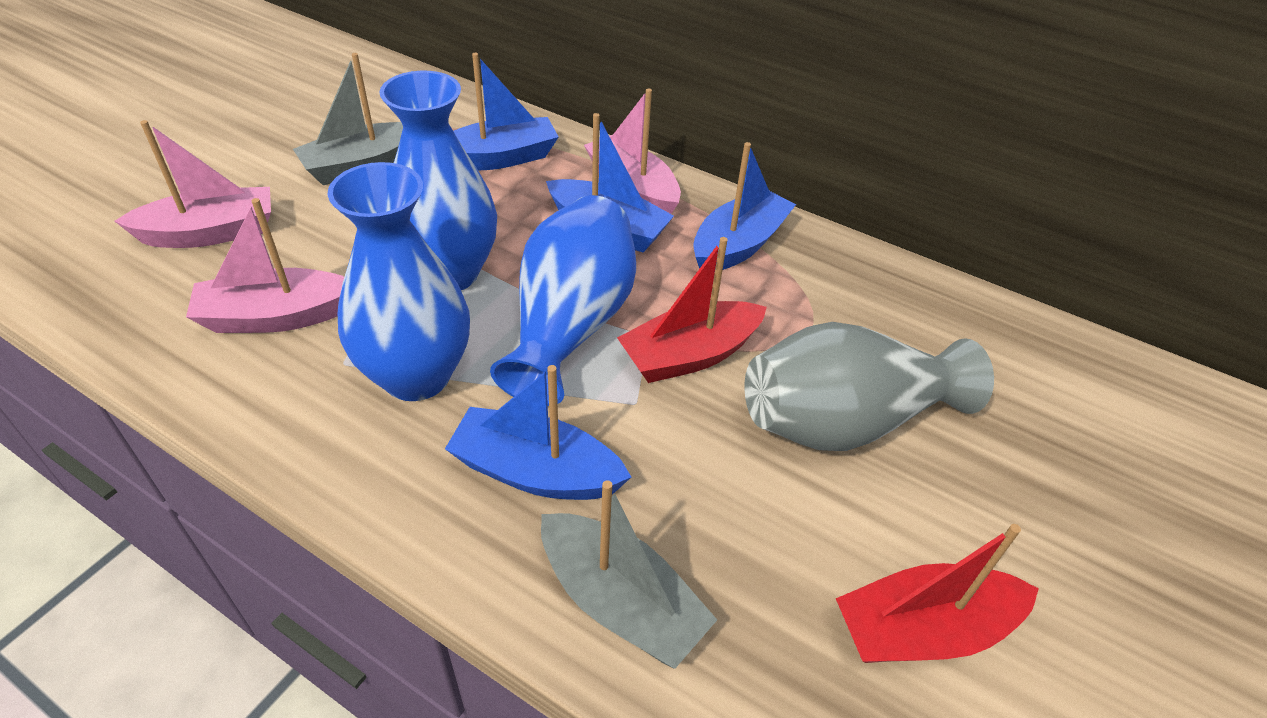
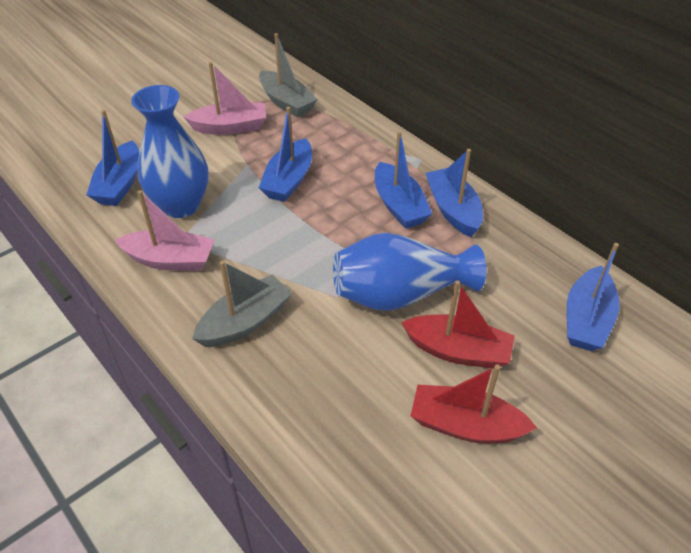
blue boat: 4 -> 5
blue vase: 3 -> 2
grey vase: 1 -> 0
pink boat: 3 -> 2

